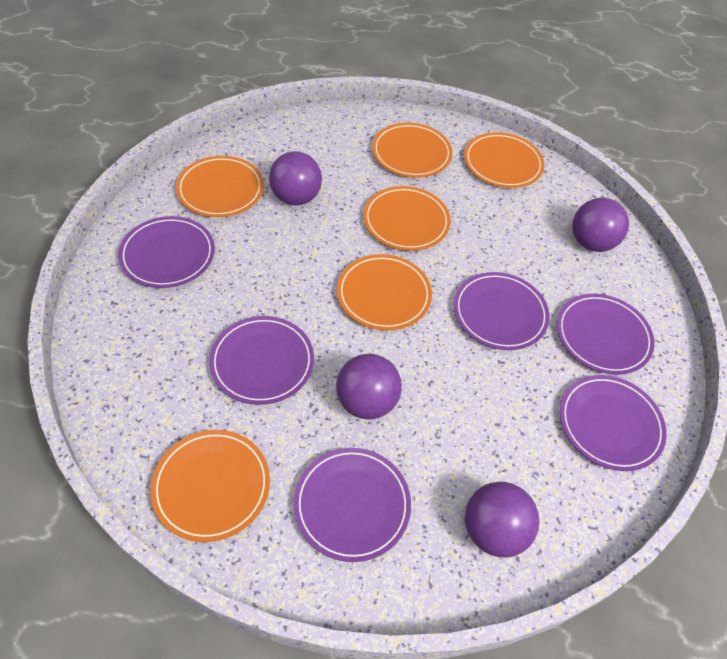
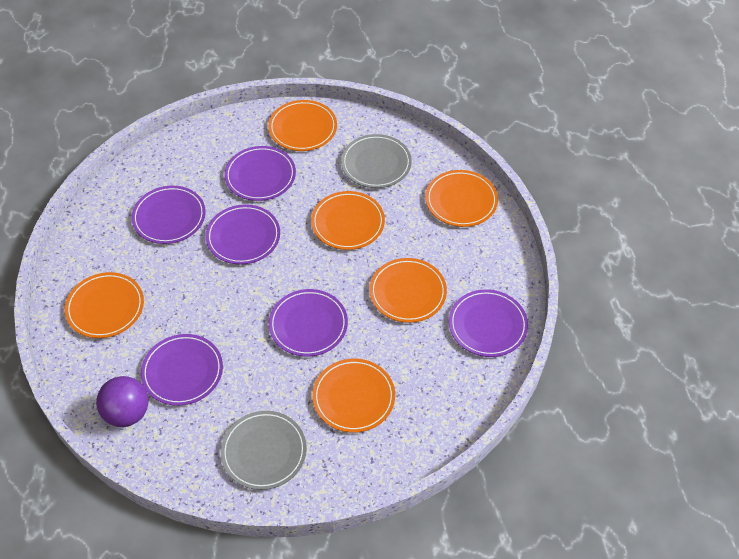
grey plate: 0 -> 2
purple ball: 4 -> 1

